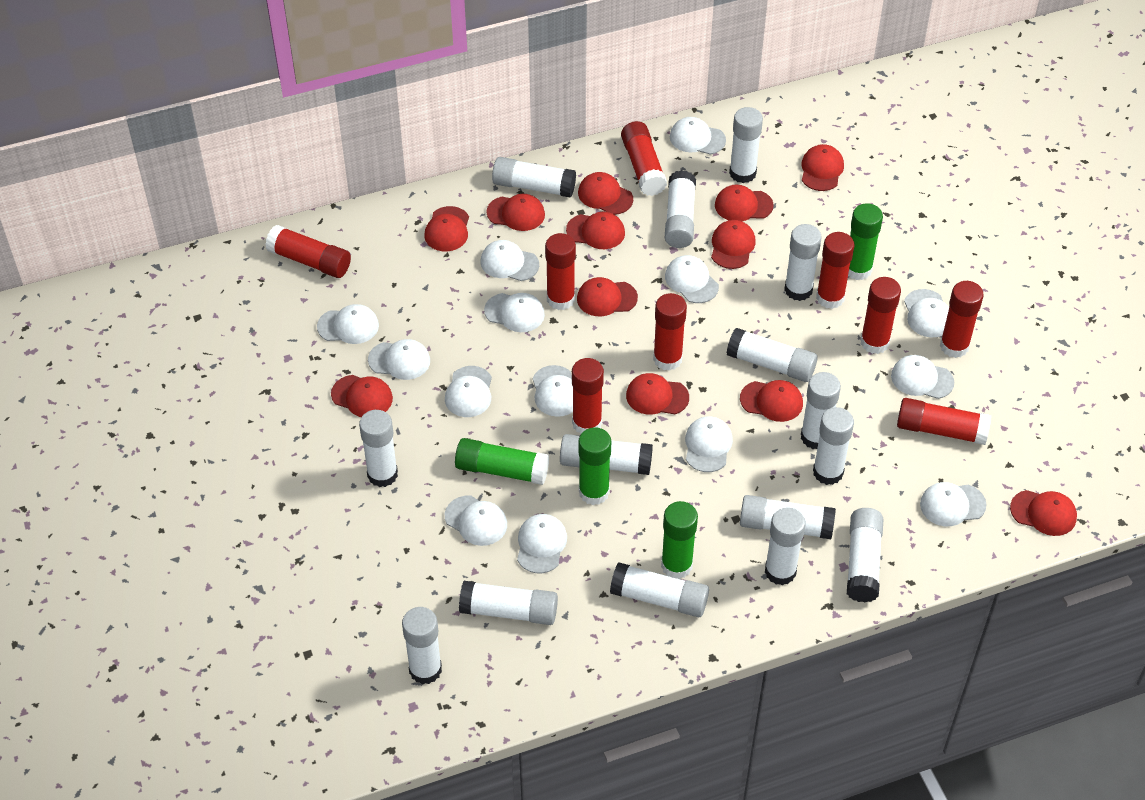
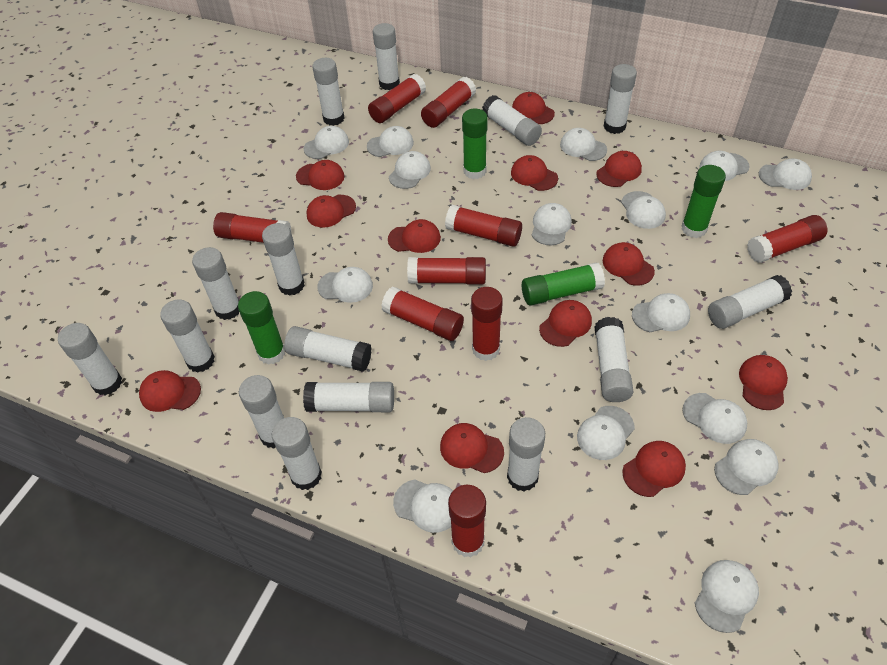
white cap: 14 -> 15

